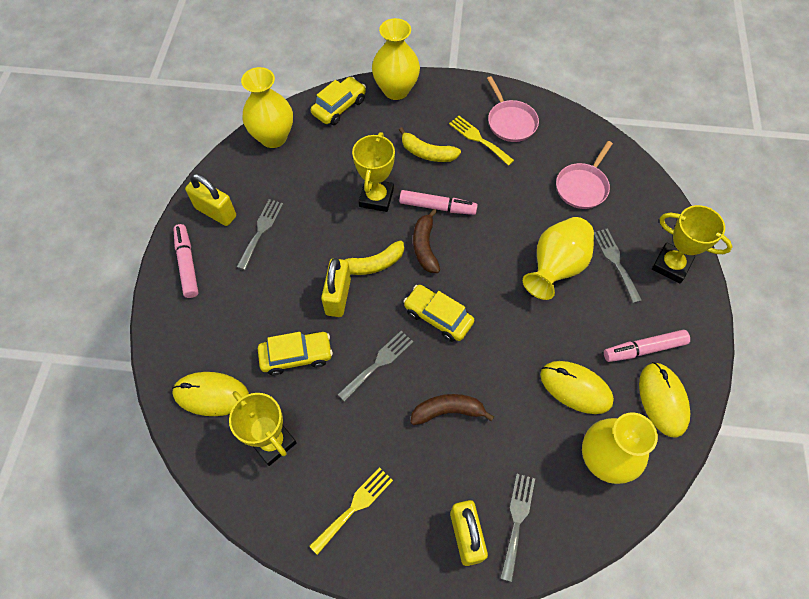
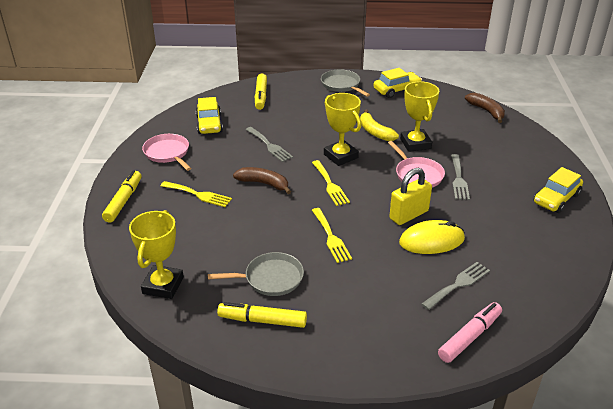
grey fork: 4 -> 3
grey pan: 0 -> 2
pink marker: 3 -> 1
yellow banana: 2 -> 1
yellow fork: 2 -> 3
yellow marker: 0 -> 3
yellow mouse: 3 -> 1
yellow padlock: 3 -> 1
yellow vase: 4 -> 0

